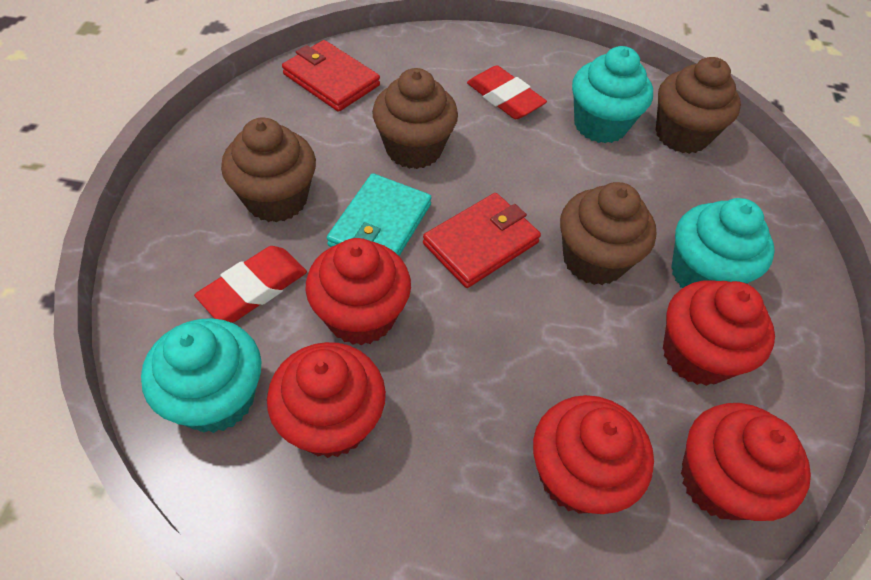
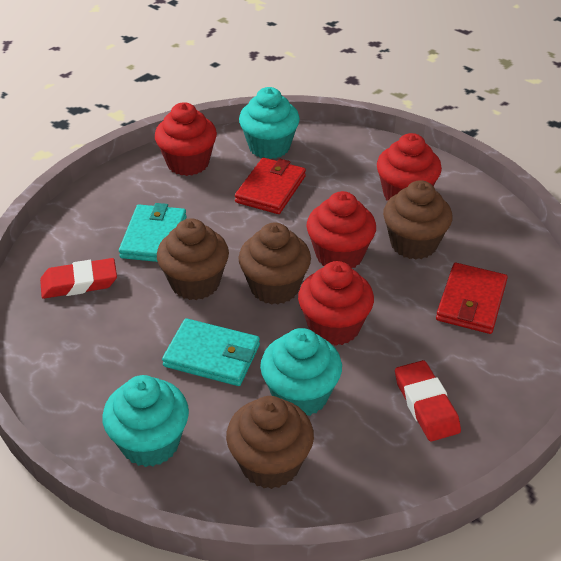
red cupcake: 5 -> 4
turquoise wallet: 1 -> 2

